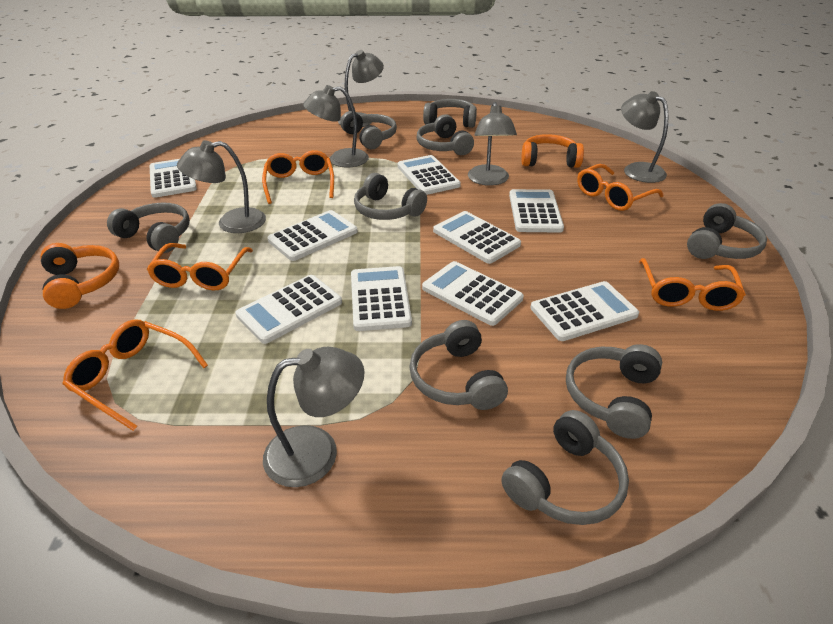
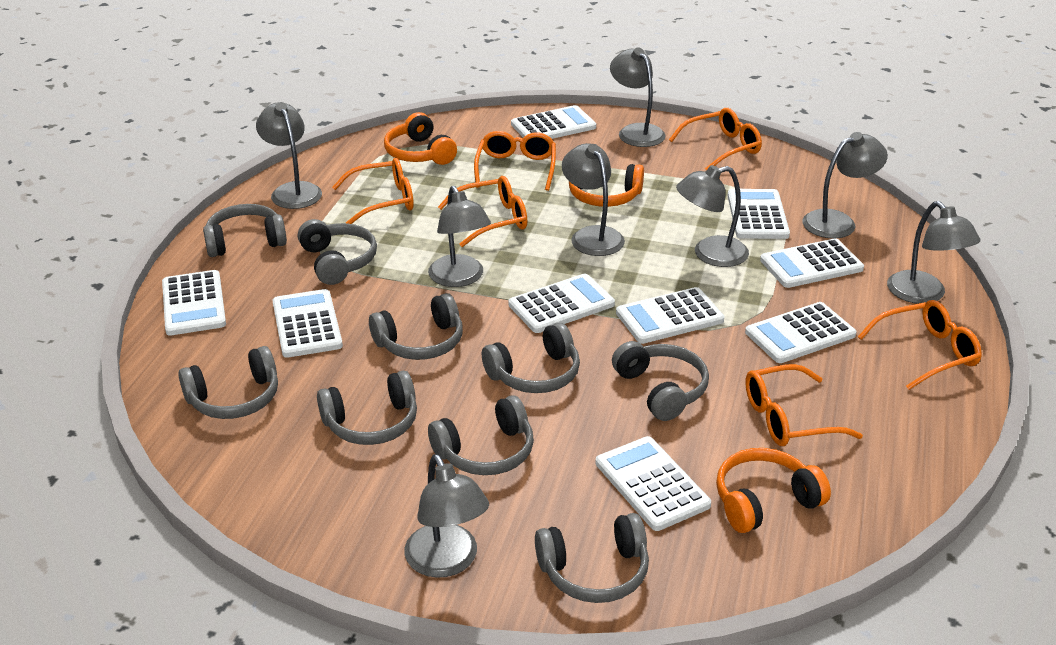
grey lamp: 6 -> 8
orange glasses: 5 -> 6
orange headphones: 2 -> 3

